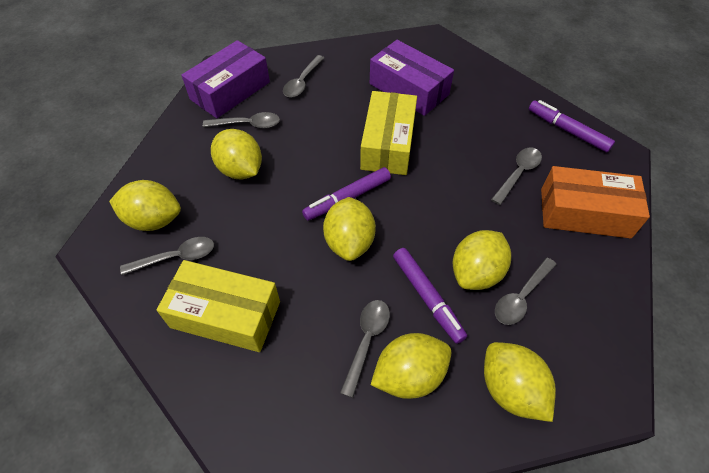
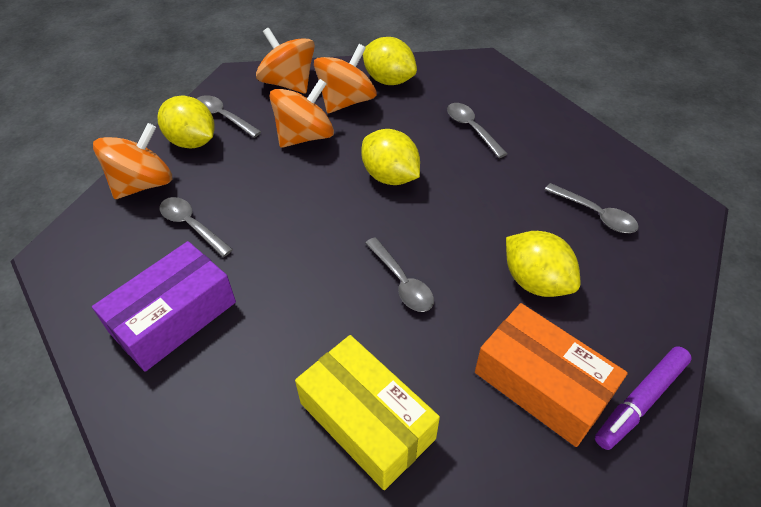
grey spoon: 6 -> 5
orange spinning top: 0 -> 4
purple box: 2 -> 1
purple marker: 3 -> 1
yellow box: 2 -> 1
yellow lemon: 6 -> 4

